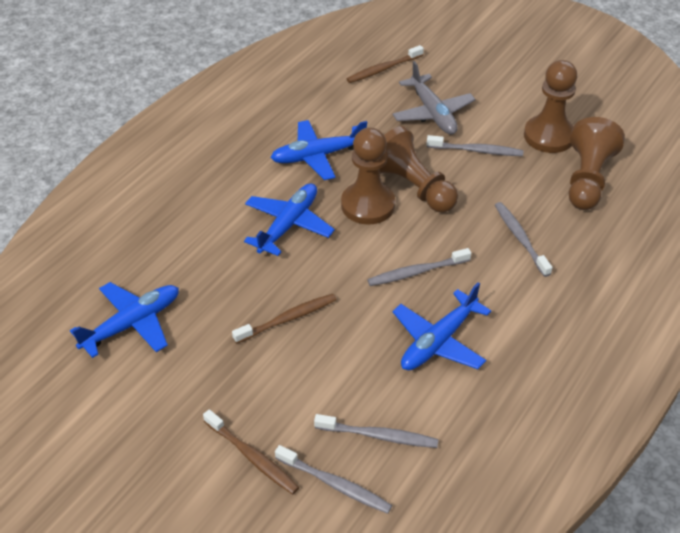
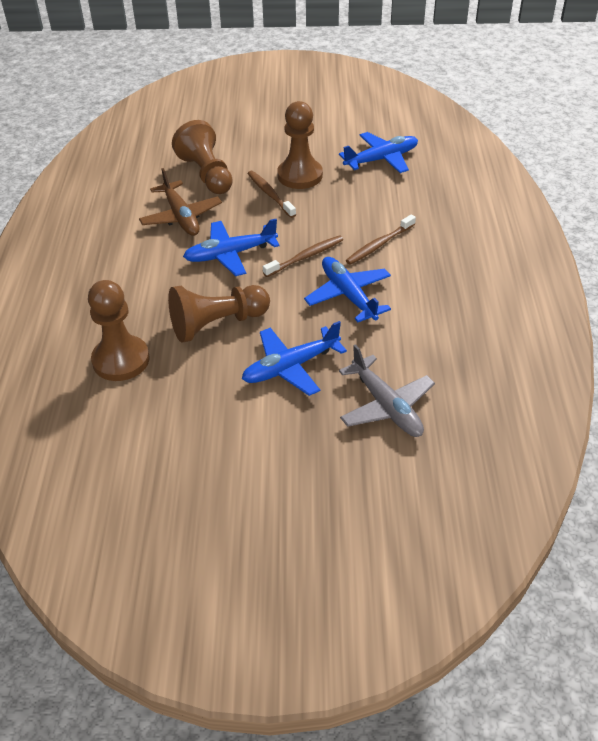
brown plane: 0 -> 1
grey toothbrush: 5 -> 0

